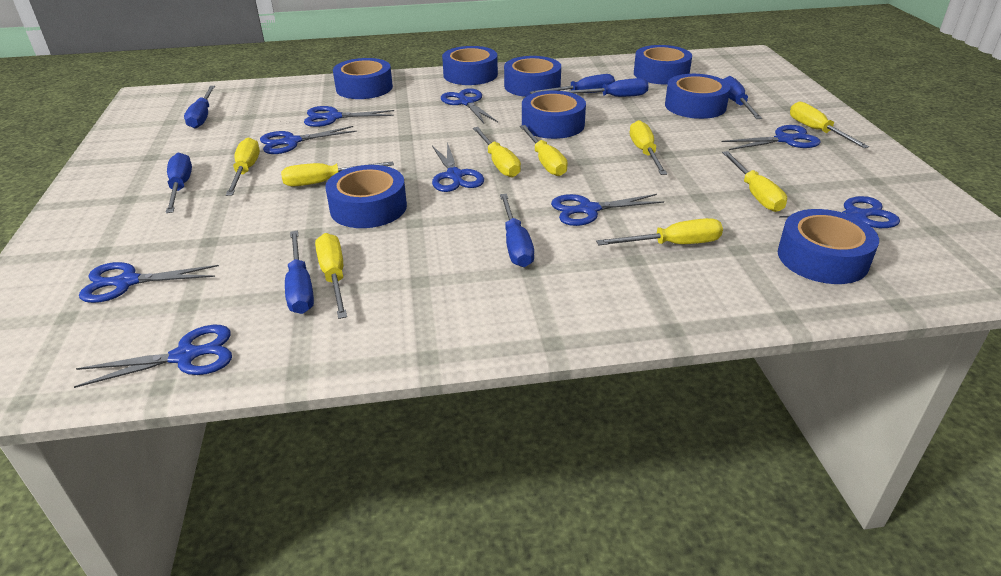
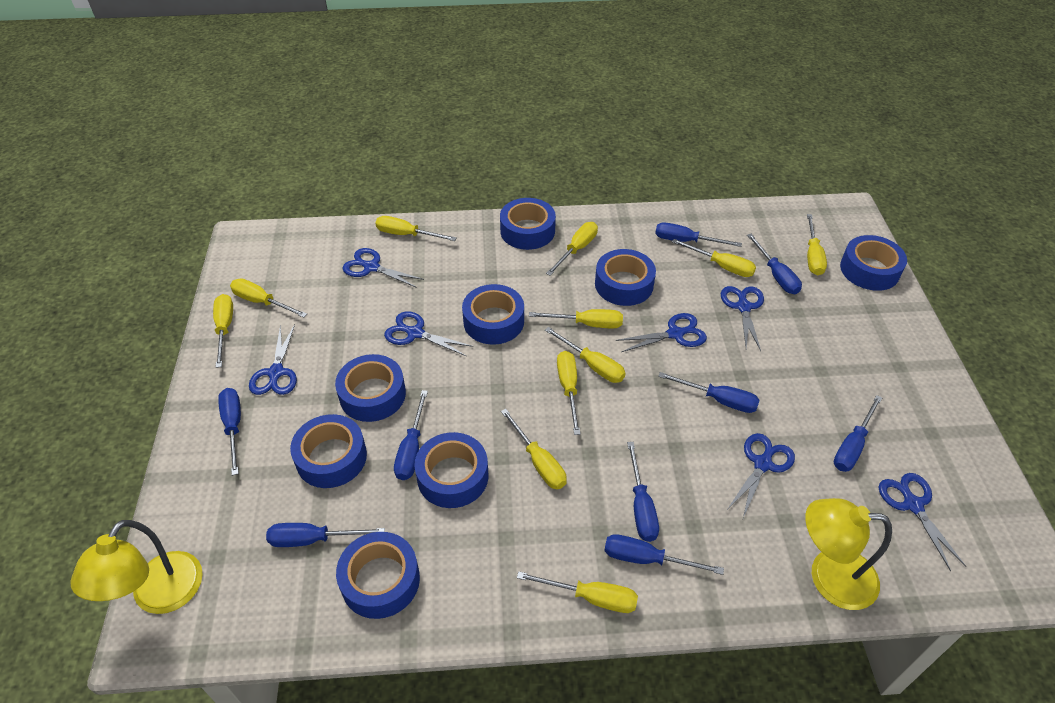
blue scissors: 9 -> 7
blue screwdriver: 7 -> 9
yellow lamp: 0 -> 2
yellow screwdriver: 9 -> 11

